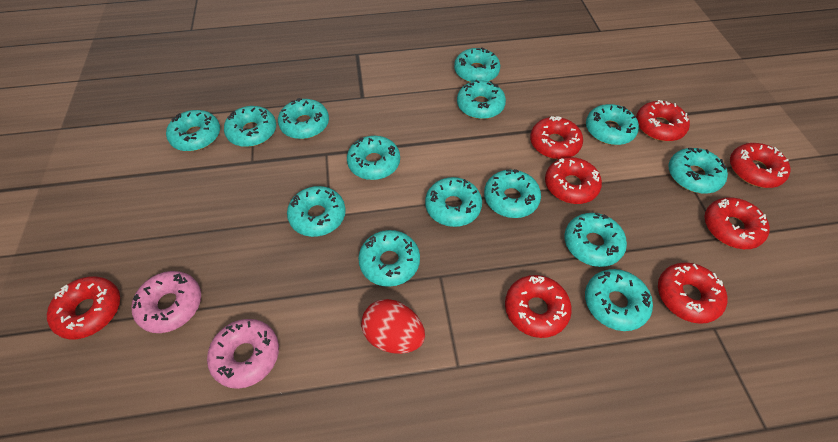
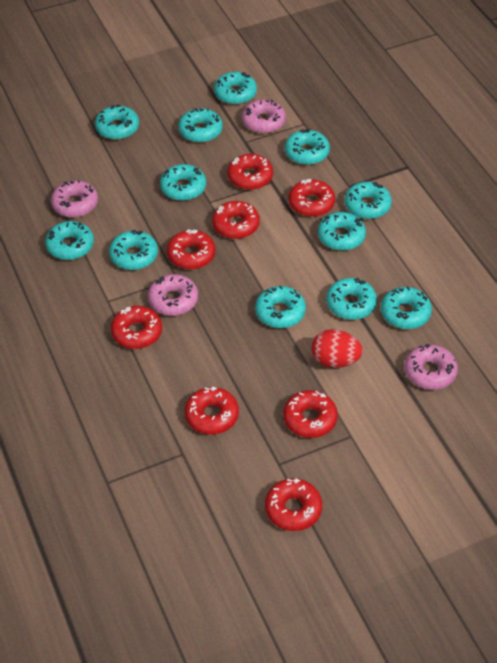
pink donut: 2 -> 4
turquoise donut: 14 -> 12

